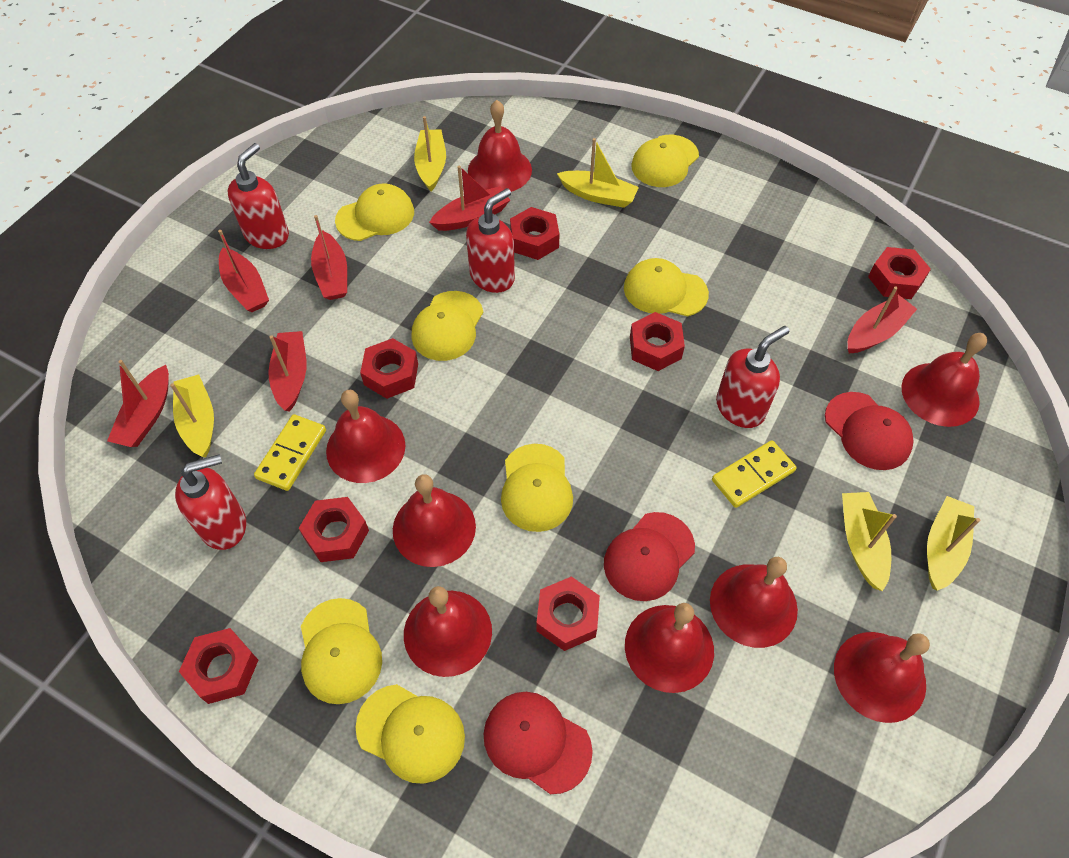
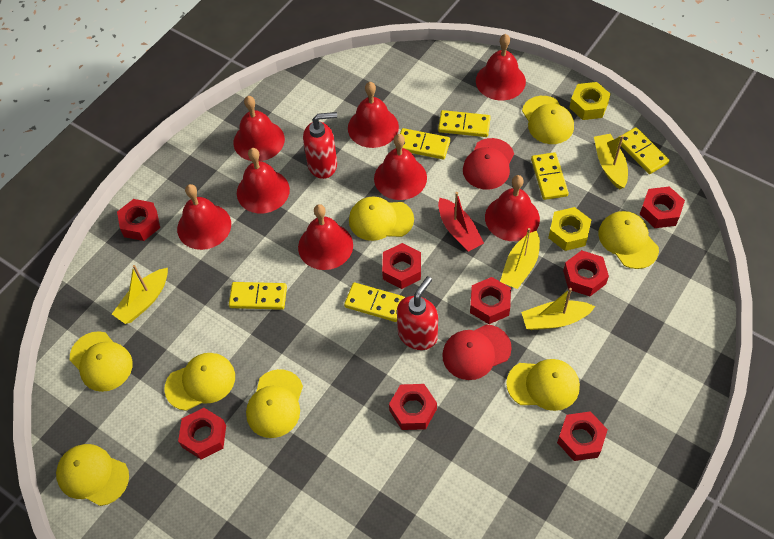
red boat: 6 -> 1
red cap: 3 -> 2
red nut: 7 -> 8
red soap dispenser: 4 -> 2
yellow boat: 5 -> 4
yellow cap: 7 -> 8
yellow domino: 2 -> 6
yellow nut: 0 -> 2

